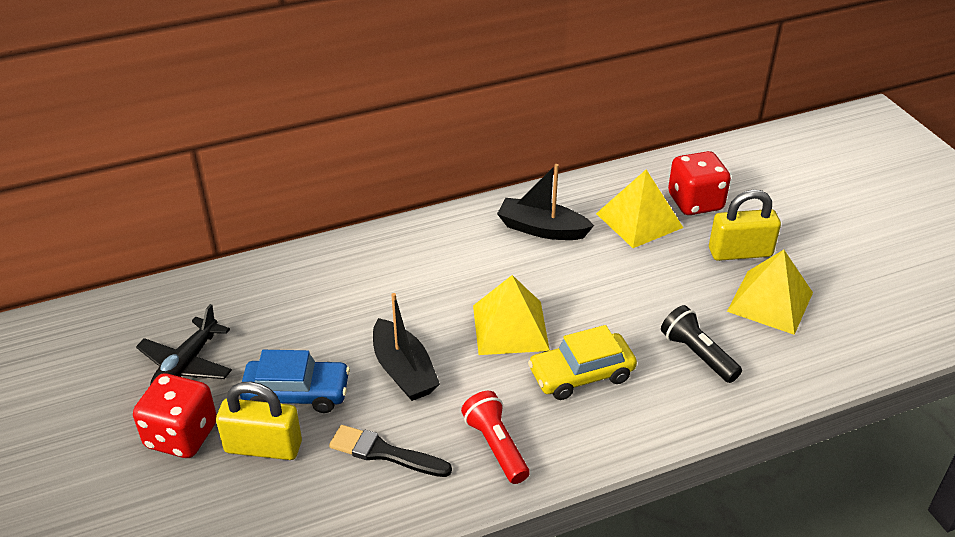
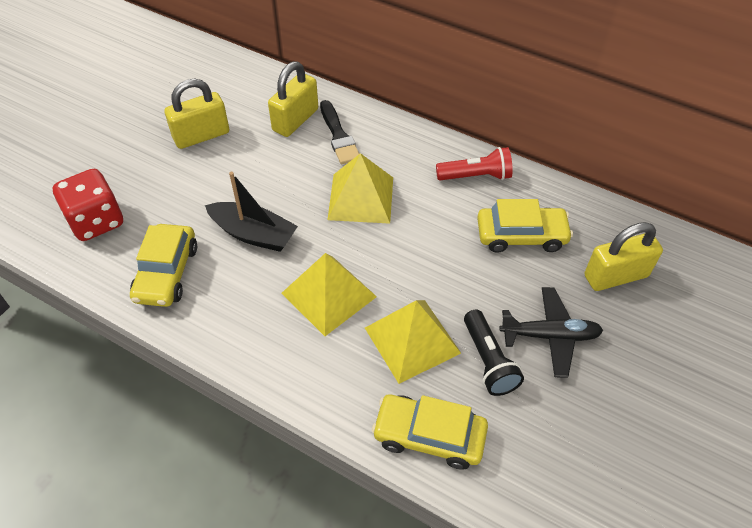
black boat: 2 -> 1
blue car: 1 -> 0
red dice: 2 -> 1
yellow car: 1 -> 3
yellow padlock: 2 -> 3

